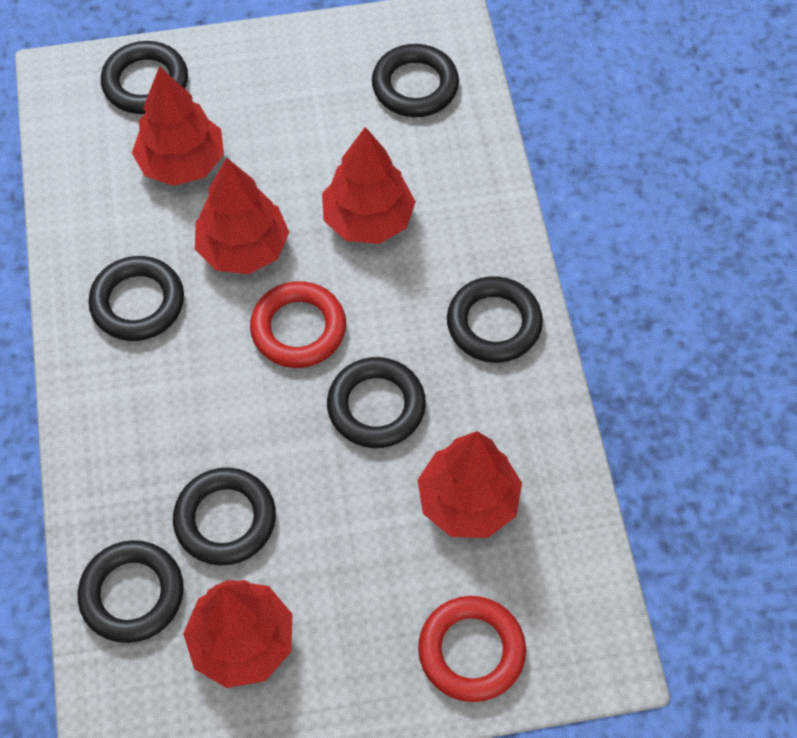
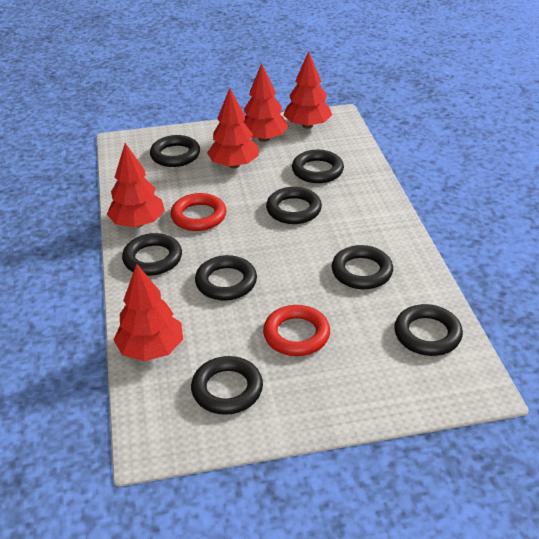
black ring: 7 -> 8

